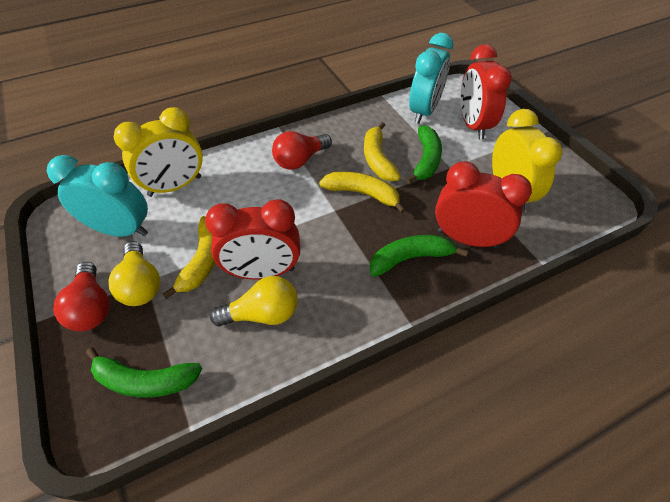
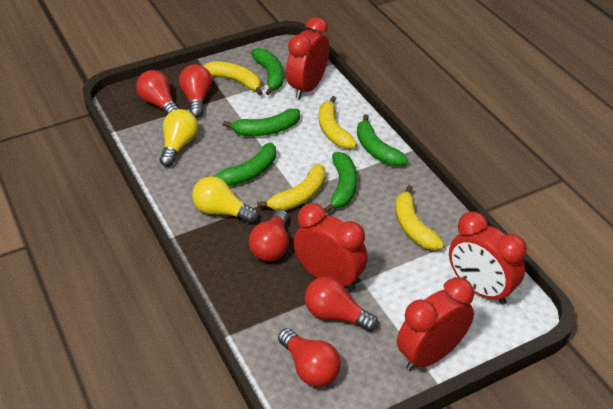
green banana: 3 -> 5
red clock: 3 -> 4
red light bulb: 2 -> 5
turquoise clock: 2 -> 0
yellow banana: 3 -> 4
yellow clock: 2 -> 0

